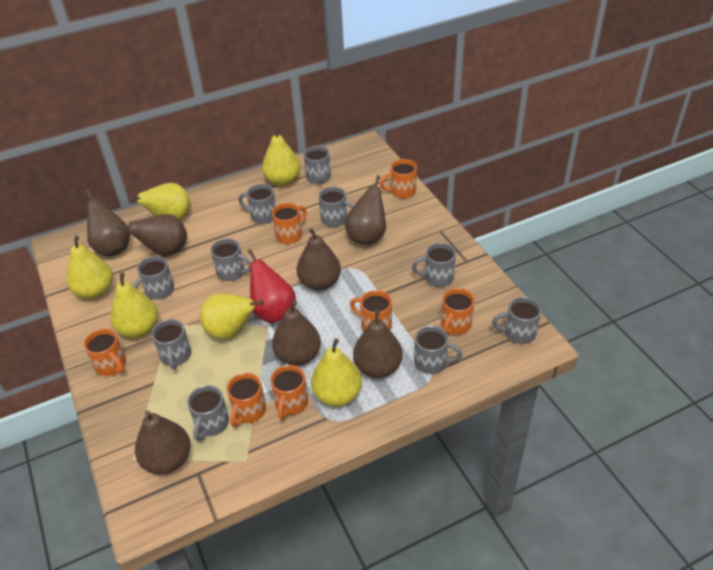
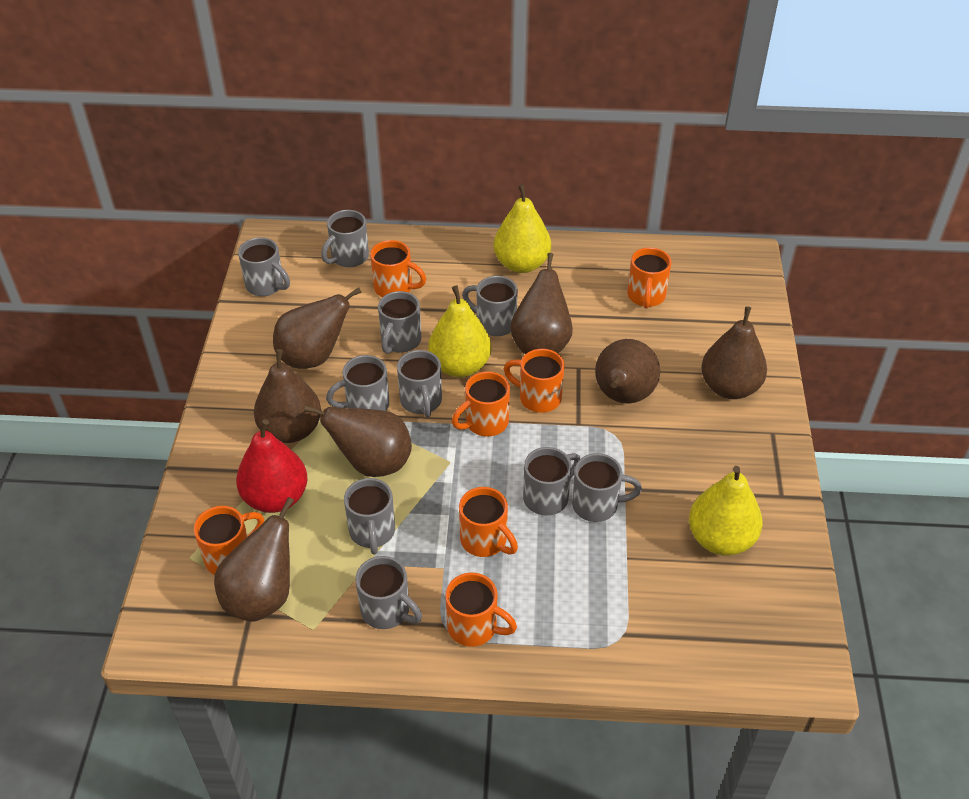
yellow pear: 6 -> 3

